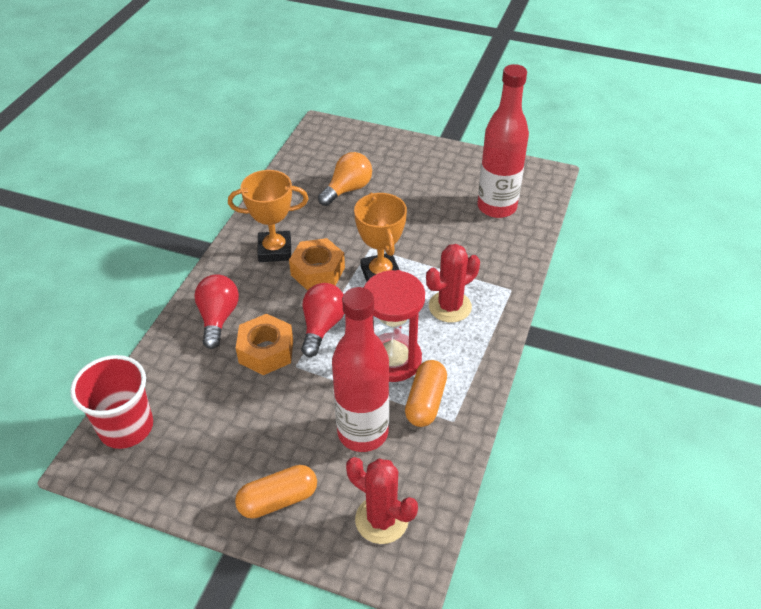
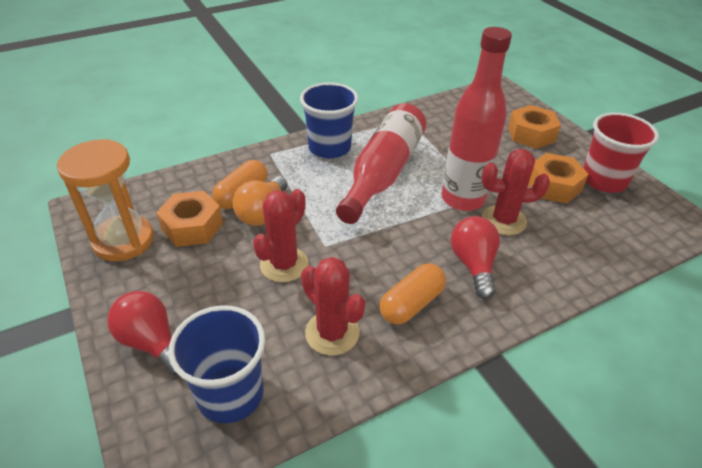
blue cup: 0 -> 2
orange hourglass: 0 -> 1
orange nut: 2 -> 3
orange trophy: 2 -> 0
red cactus: 2 -> 3
red hourglass: 1 -> 0

